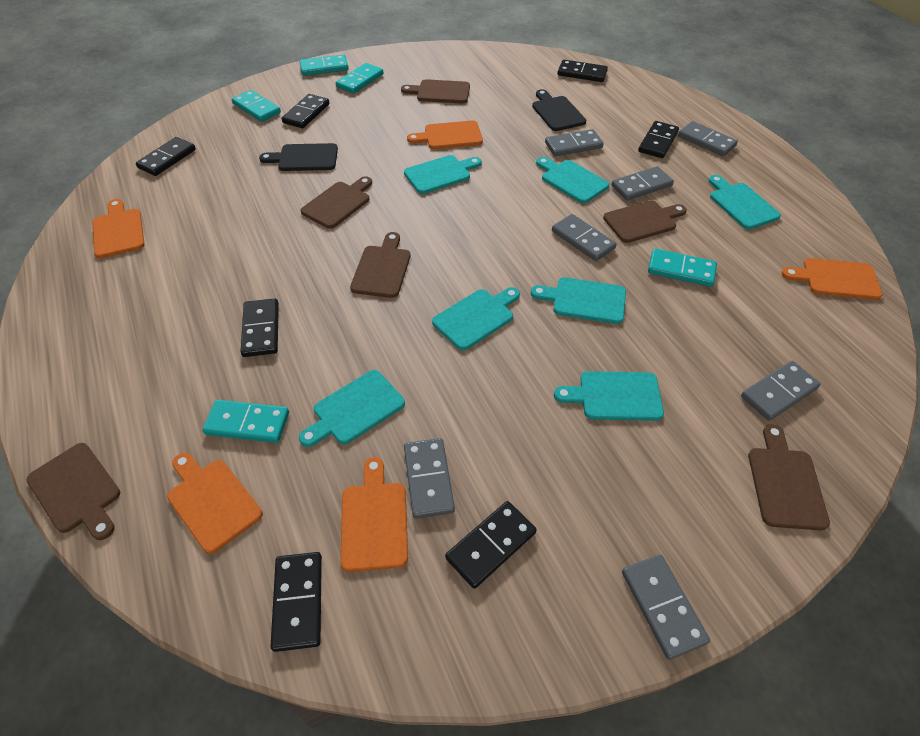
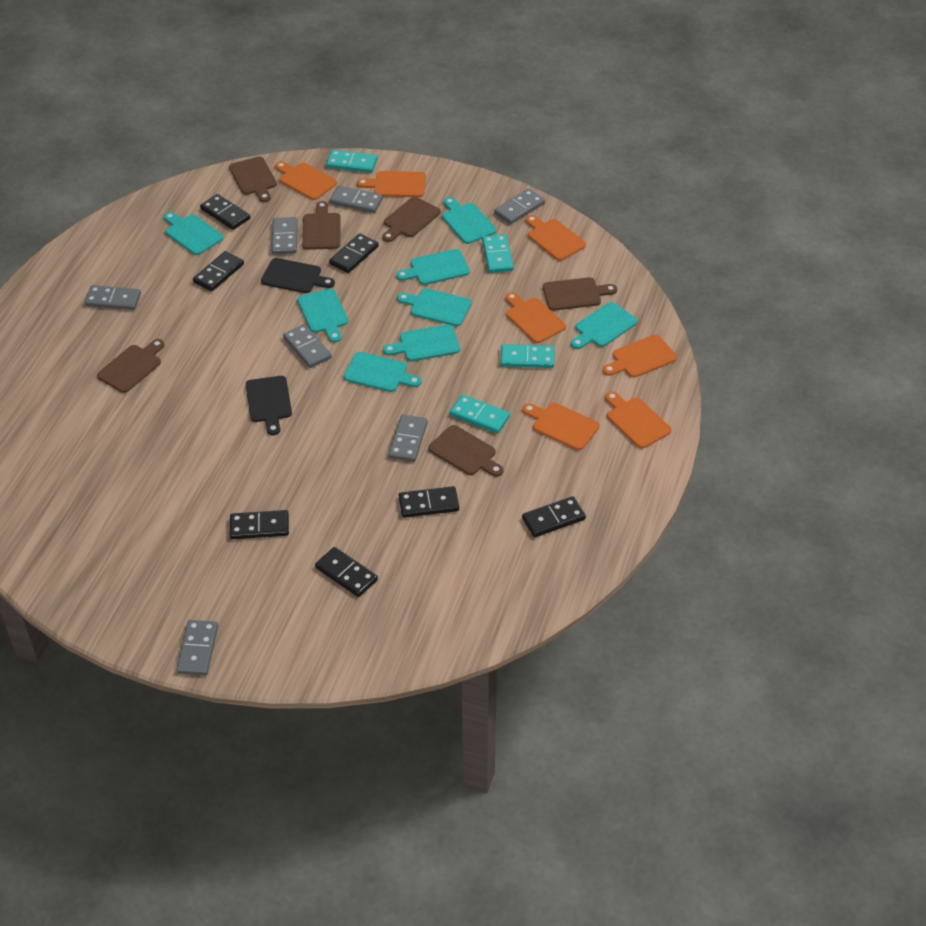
orange cutting board: 5 -> 7
turquoise cutting board: 7 -> 8
turquoise domino: 5 -> 4

